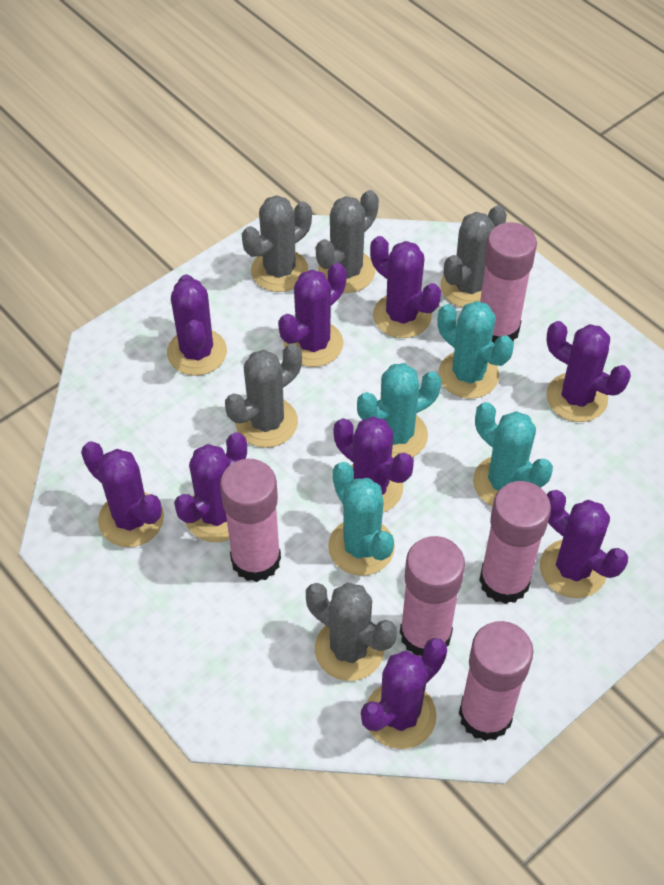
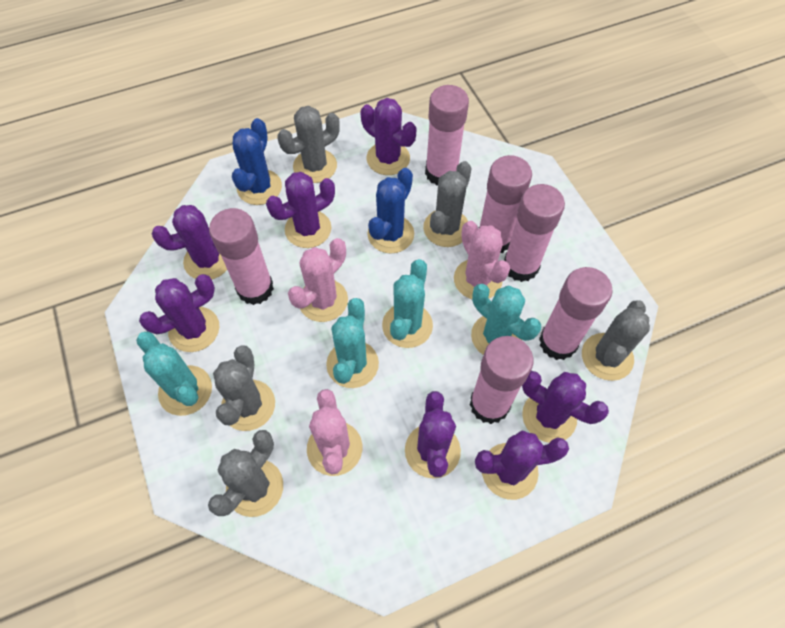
blue cactus: 0 -> 2
pink cactus: 0 -> 3
pink glue stick: 5 -> 6
purple cactus: 9 -> 7

